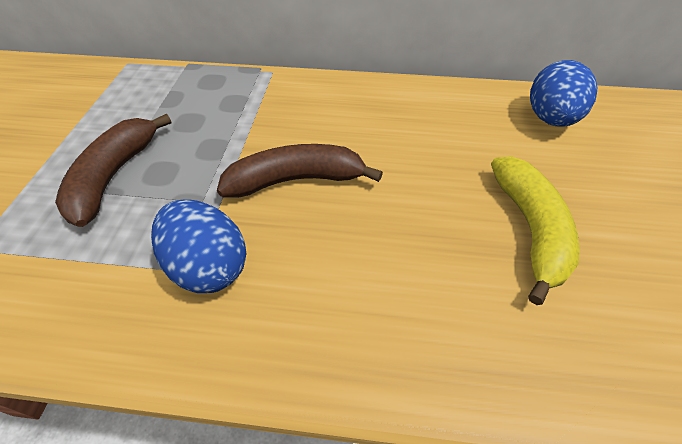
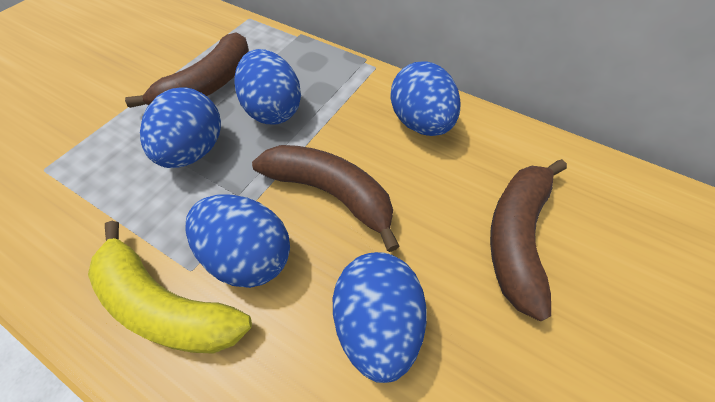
blue egg: 2 -> 5
brown banana: 2 -> 3

